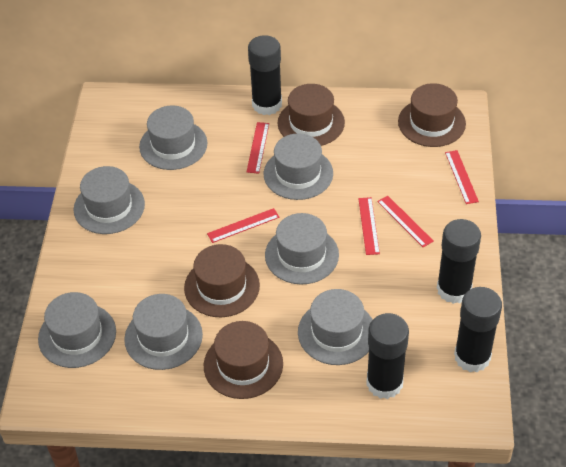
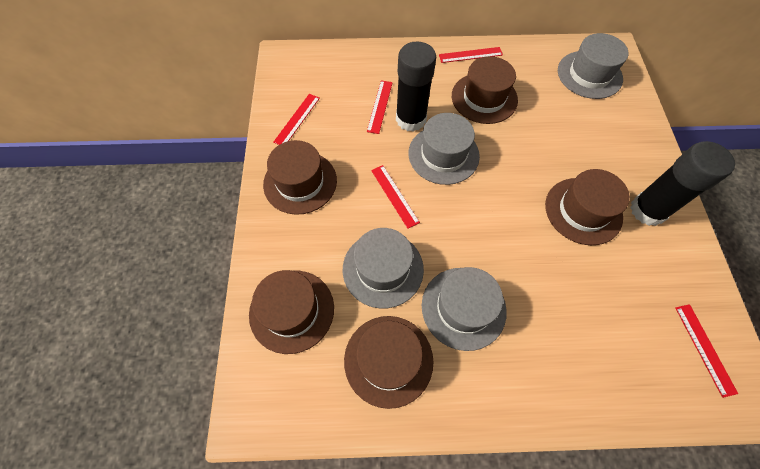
black glue stick: 4 -> 2
brown hat: 4 -> 5
grey hat: 7 -> 4

